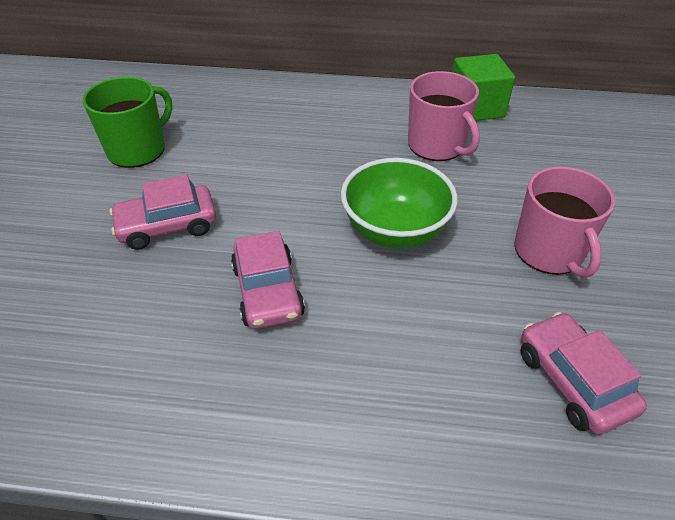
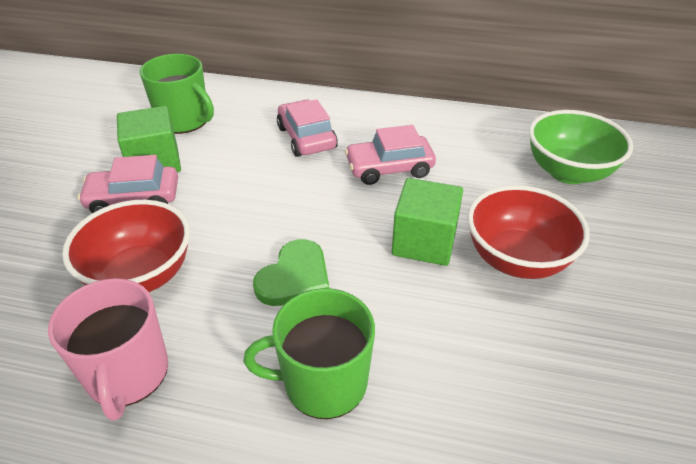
green cube: 1 -> 2
green heart: 0 -> 1
green mug: 1 -> 2
pink mug: 2 -> 1
red bowl: 0 -> 2

